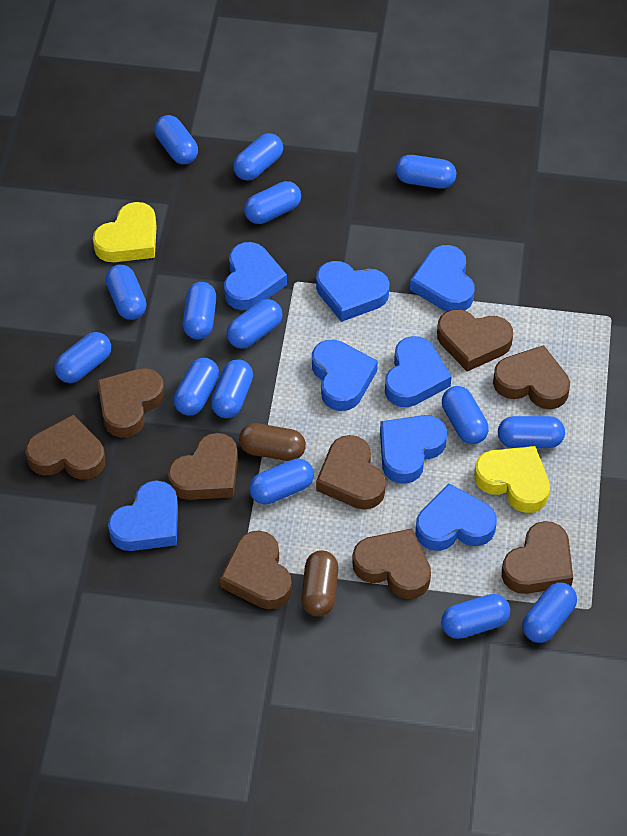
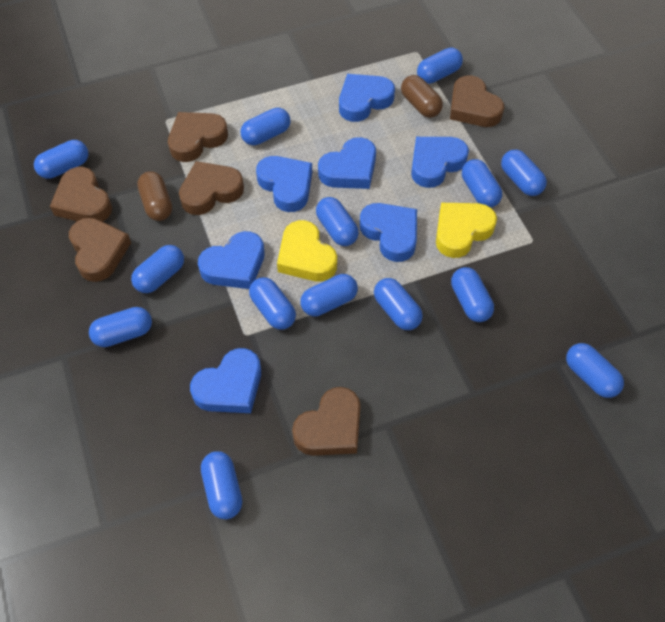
blue capsule: 15 -> 14
blue heart: 8 -> 7
brown heart: 9 -> 6

